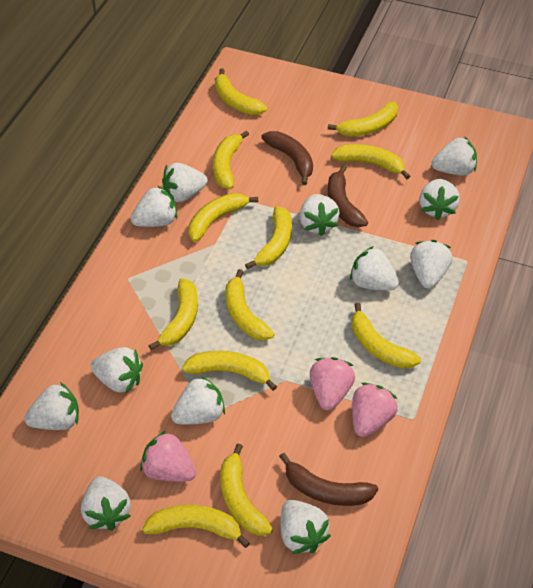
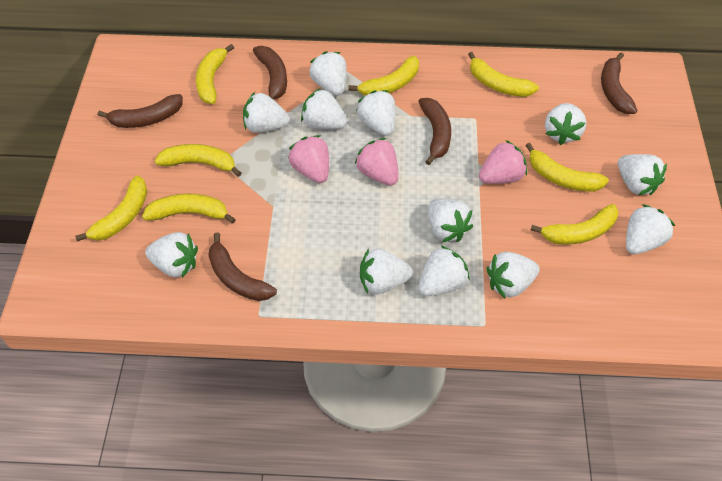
brown banana: 3 -> 5
yellow banana: 12 -> 8

